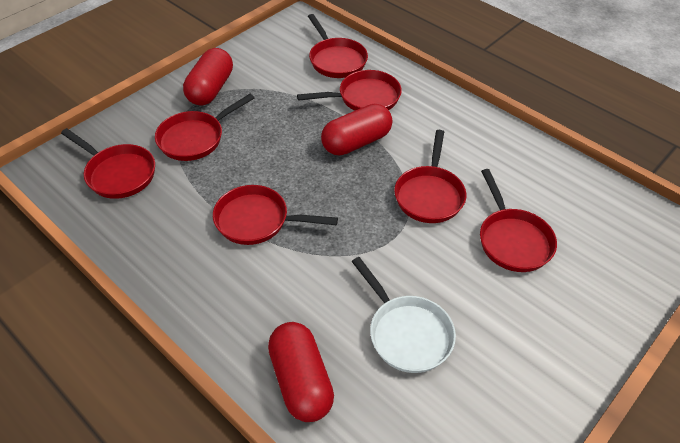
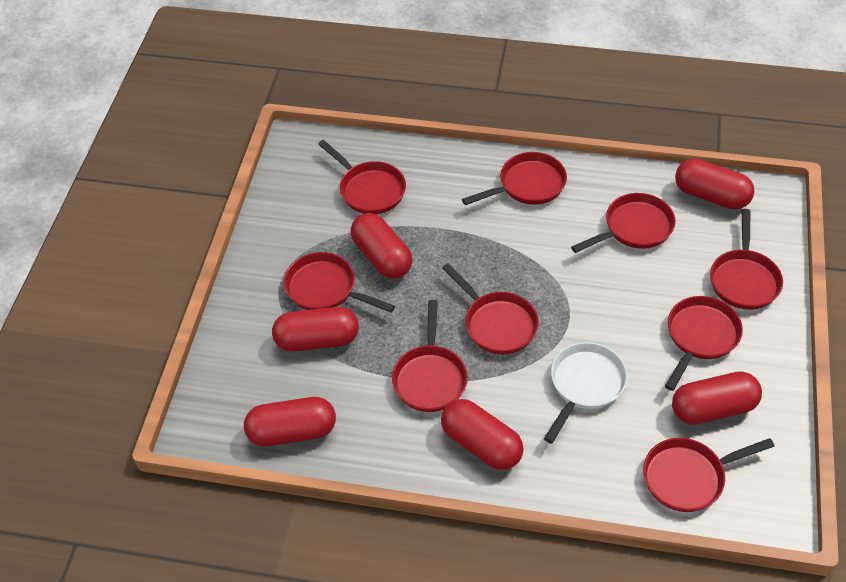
red capsule: 3 -> 6
red pan: 7 -> 9

